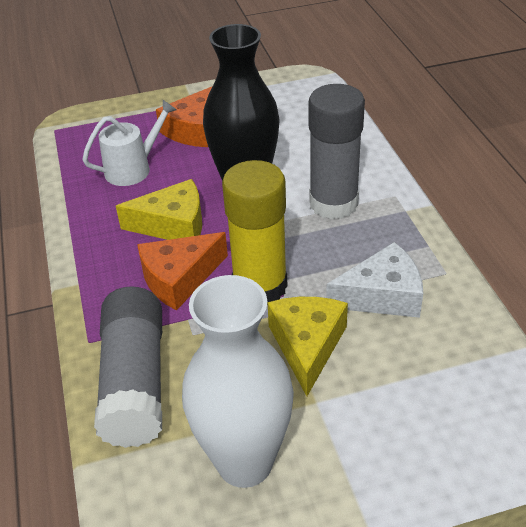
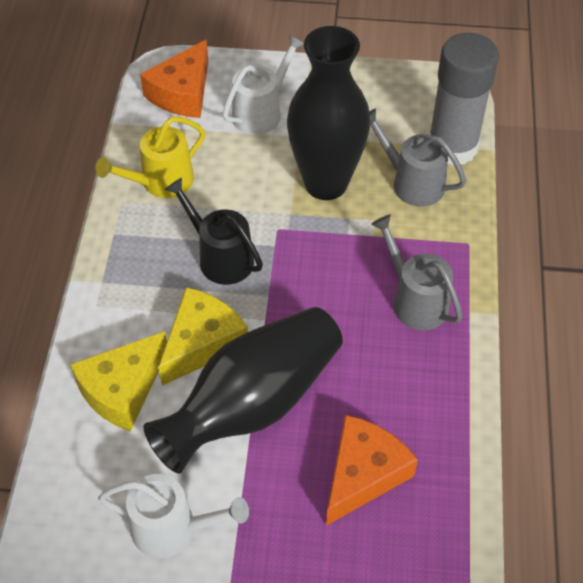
black vase: 1 -> 2
black watering can: 0 -> 1
grey glue stick: 2 -> 1
grey watering can: 0 -> 2
white cheese: 1 -> 0
white vase: 1 -> 0
white watering can: 1 -> 2
yellow glue stick: 1 -> 0
yellow watering can: 0 -> 1

